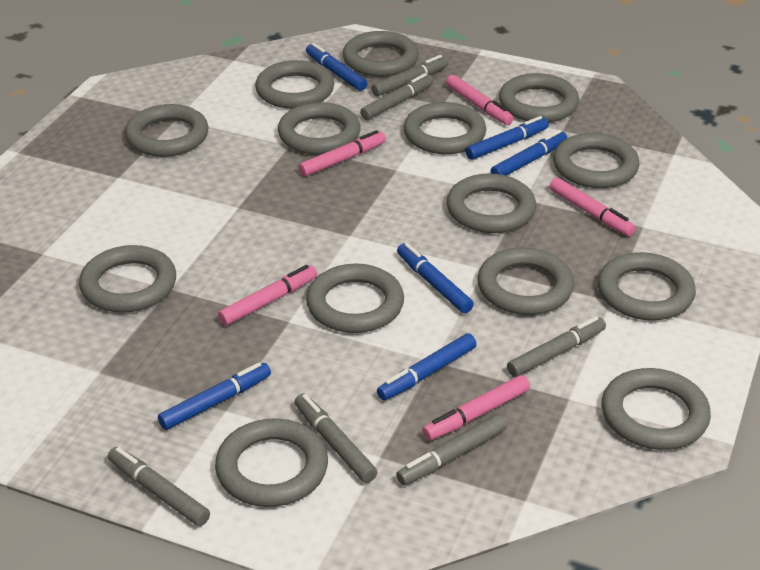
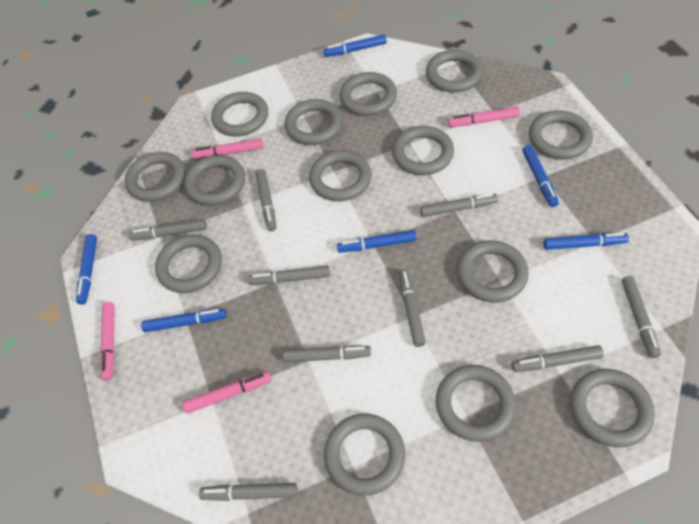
grey marker: 6 -> 9
pink marker: 5 -> 4

